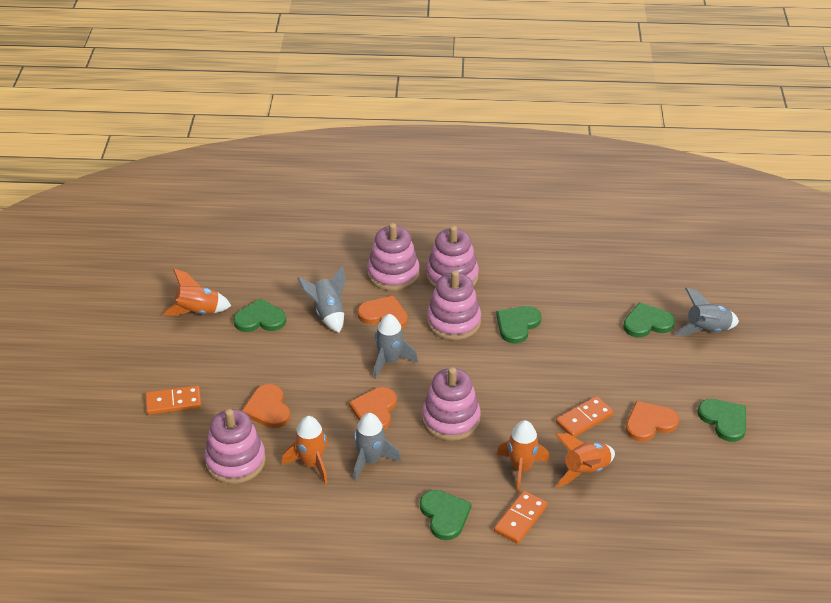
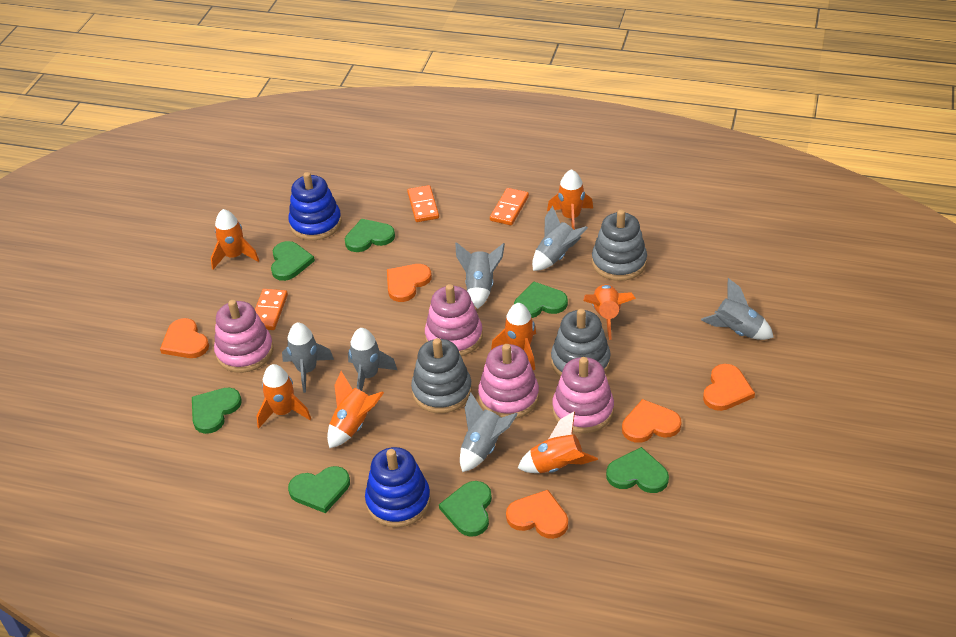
blue stacking toy: 0 -> 2
green heart: 5 -> 7
grey rocket: 4 -> 6
grey stacking toy: 0 -> 3
orange heart: 4 -> 5
orange rocket: 4 -> 7
pink stacking toy: 5 -> 4

